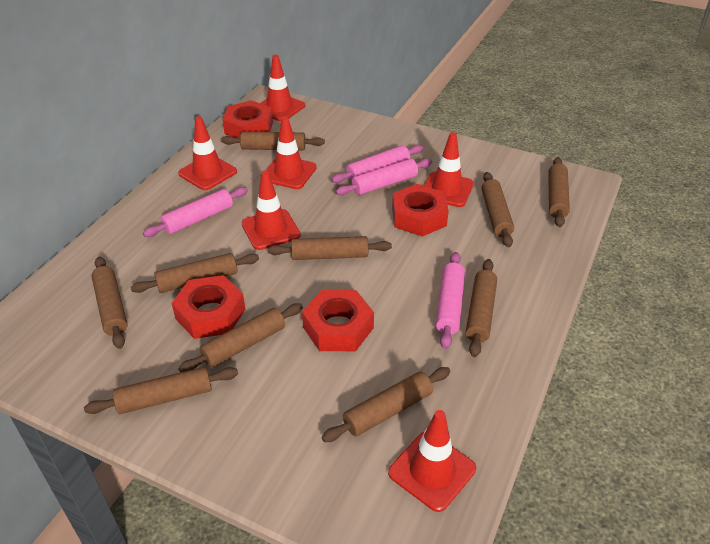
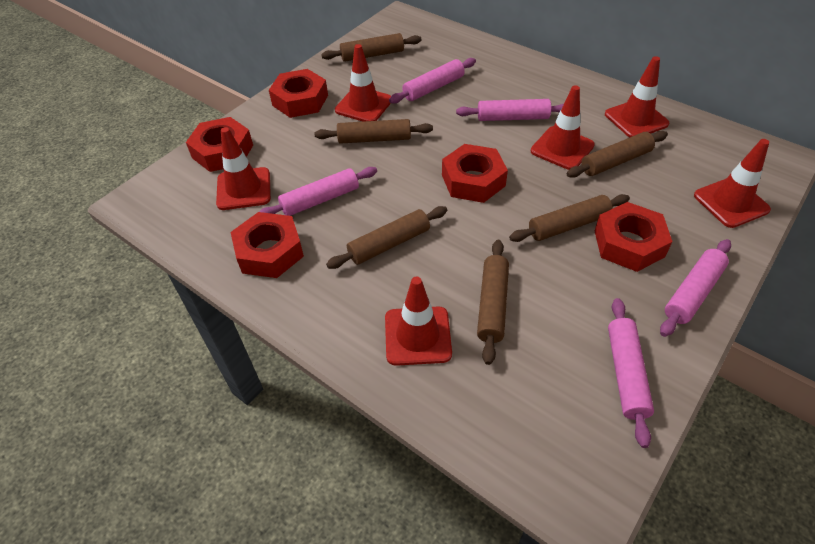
brown rolling pin: 10 -> 6
pink rolling pin: 4 -> 5
red nut: 4 -> 5

